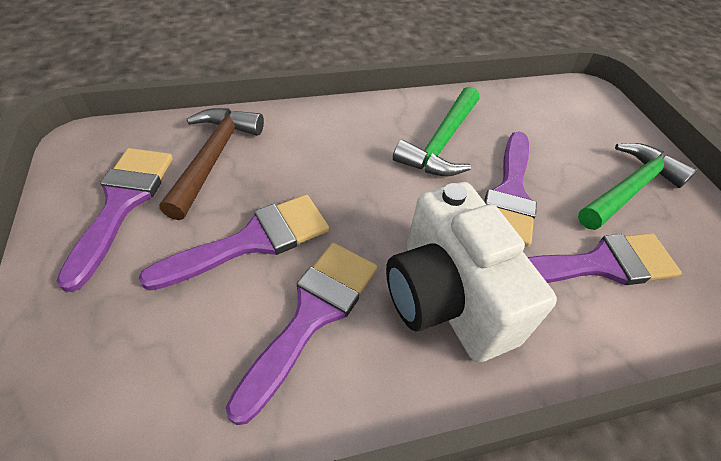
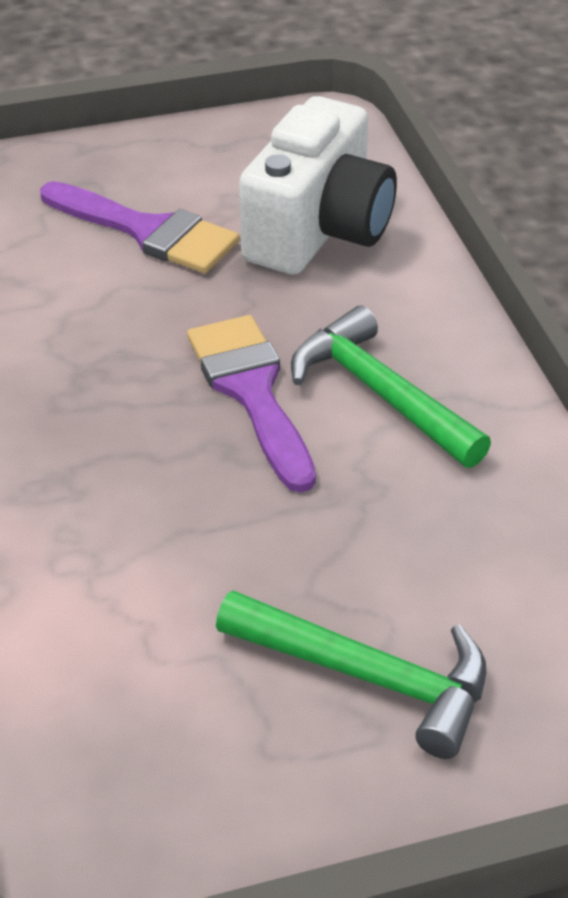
brown hammer: 1 -> 0
purple brush: 5 -> 2

